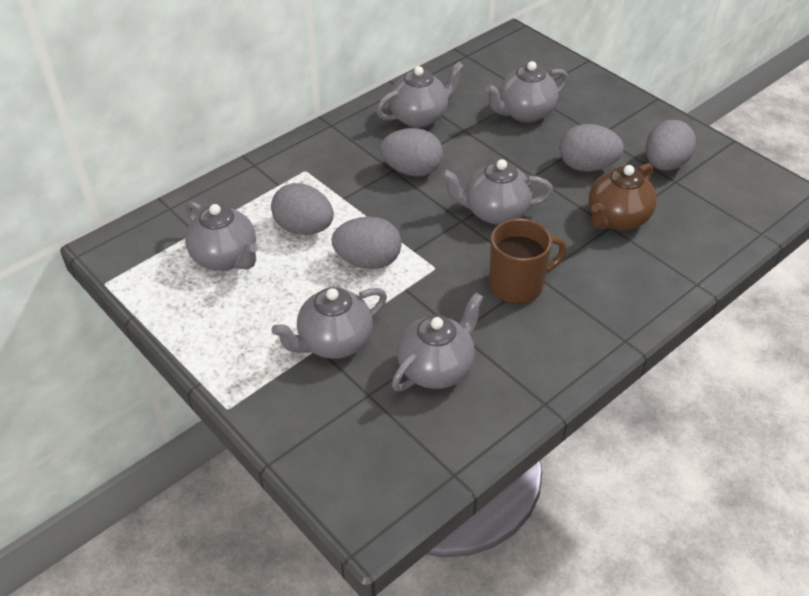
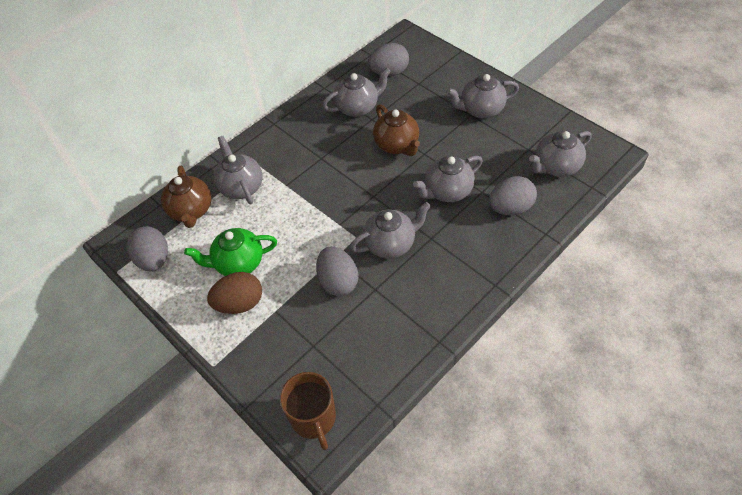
brown egg: 0 -> 1
brown teapot: 1 -> 2
green teapot: 0 -> 1
grey egg: 5 -> 4

